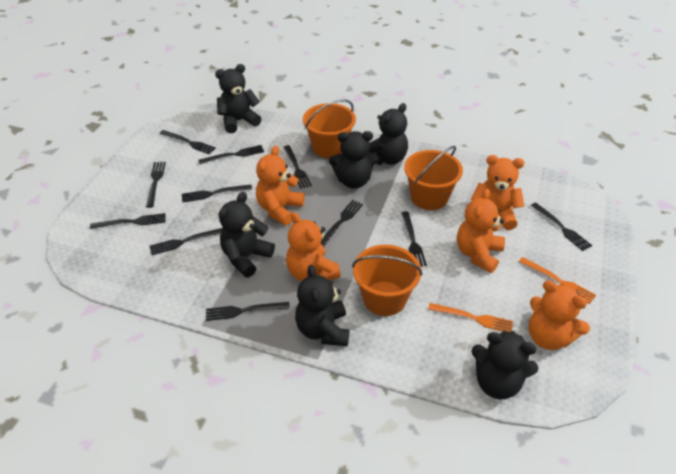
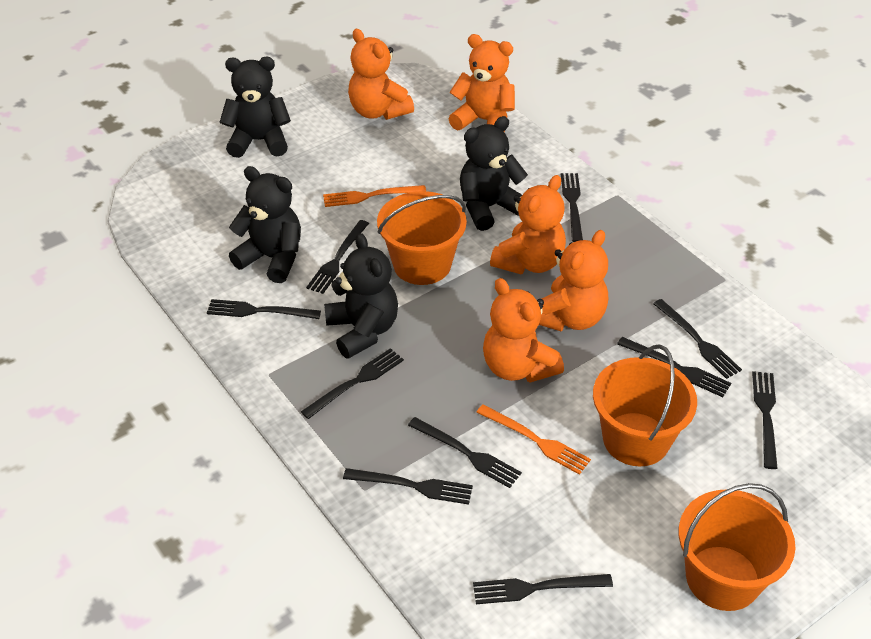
black fork: 11 -> 10
black teddy bear: 6 -> 4

